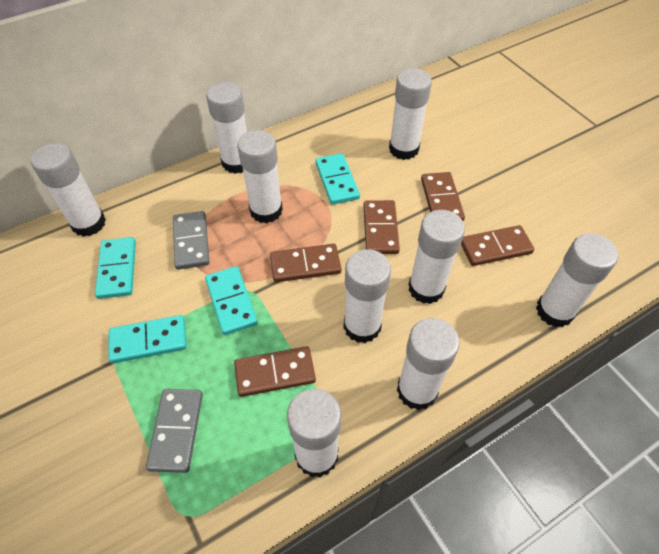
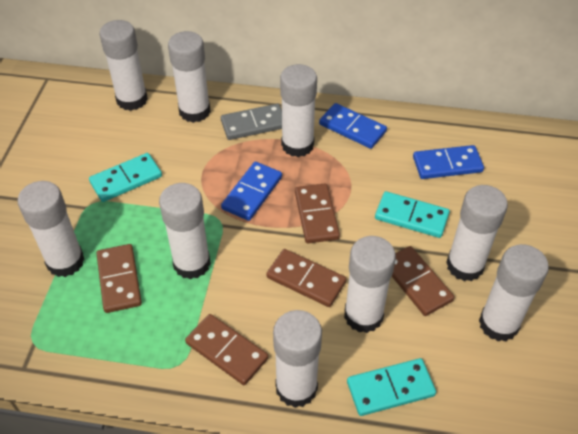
blue domino: 0 -> 3
grey domino: 2 -> 1
turquoise domino: 4 -> 3

